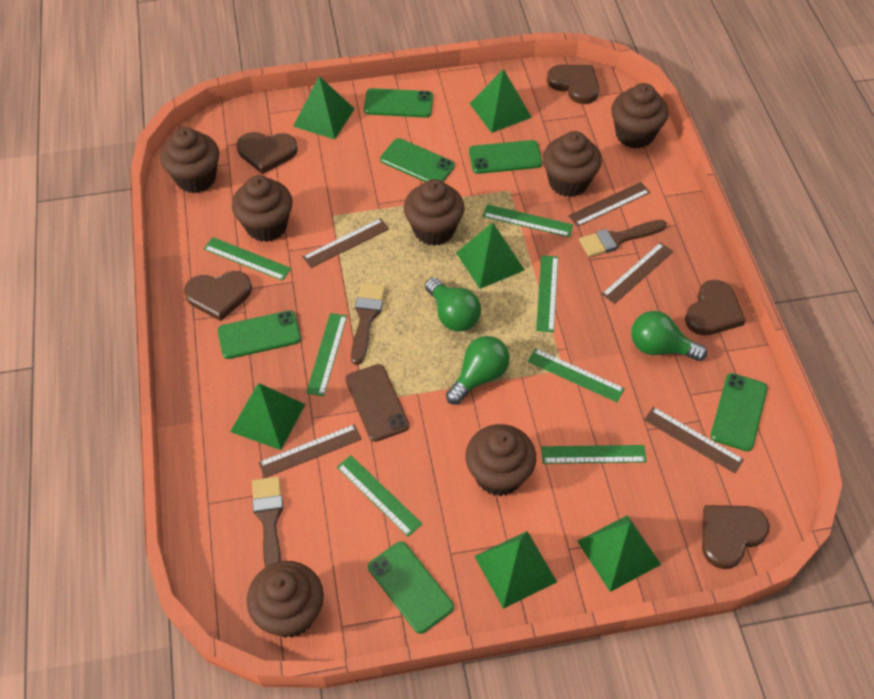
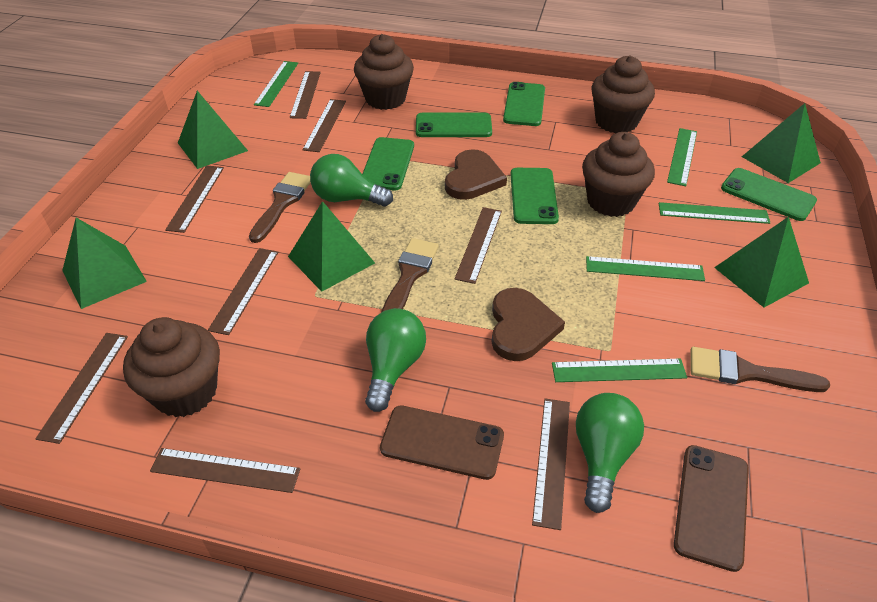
brown cupcake: 7 -> 4
brown heart: 5 -> 2
brown phone: 1 -> 2
brown ruler: 5 -> 8
green phone: 6 -> 5
green pyramid: 6 -> 5
green ruler: 7 -> 5

